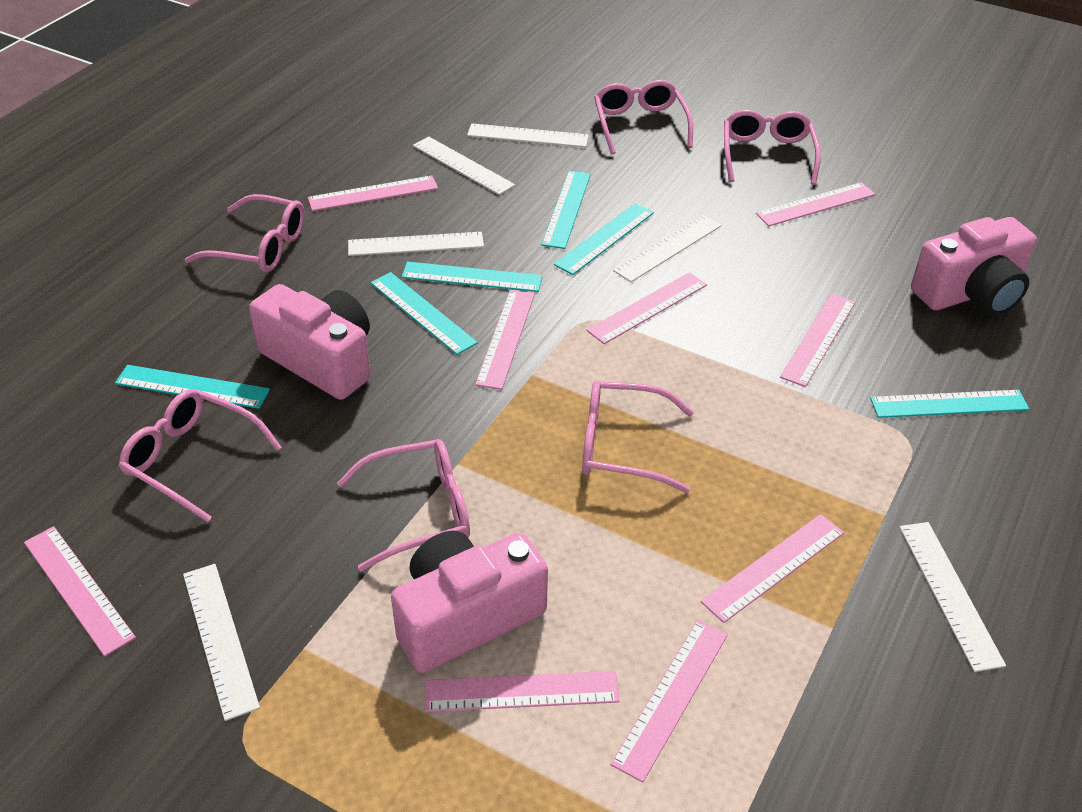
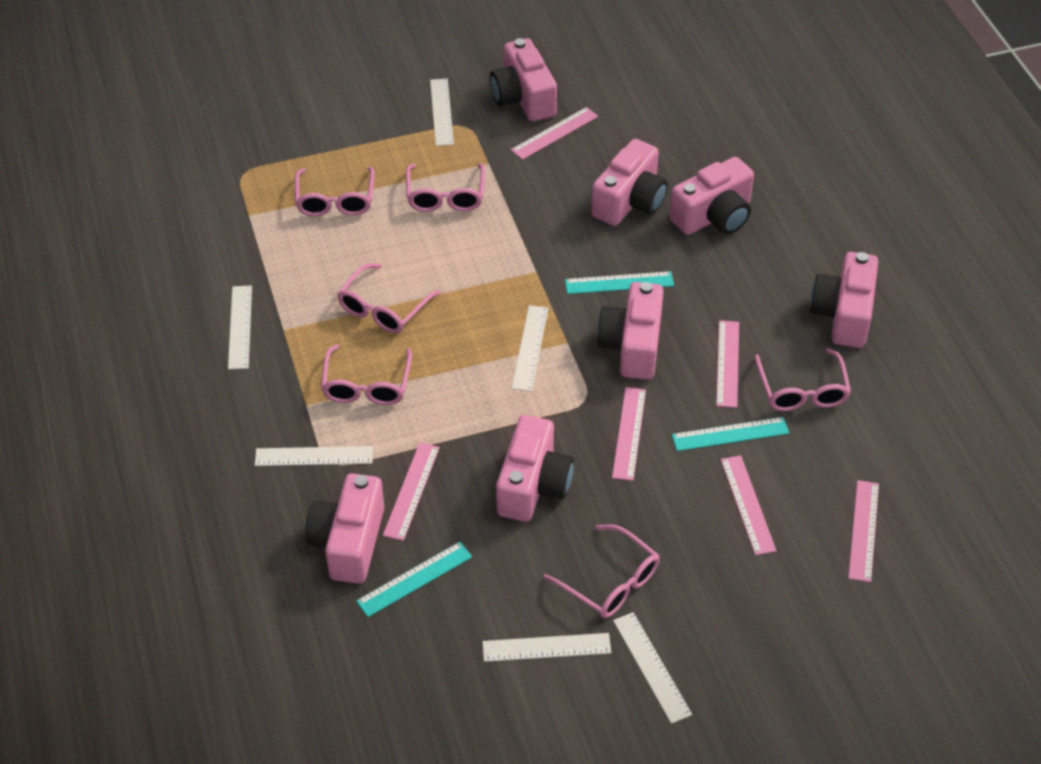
pink camera: 3 -> 7
pink ruler: 9 -> 6
turquoise ruler: 6 -> 3

